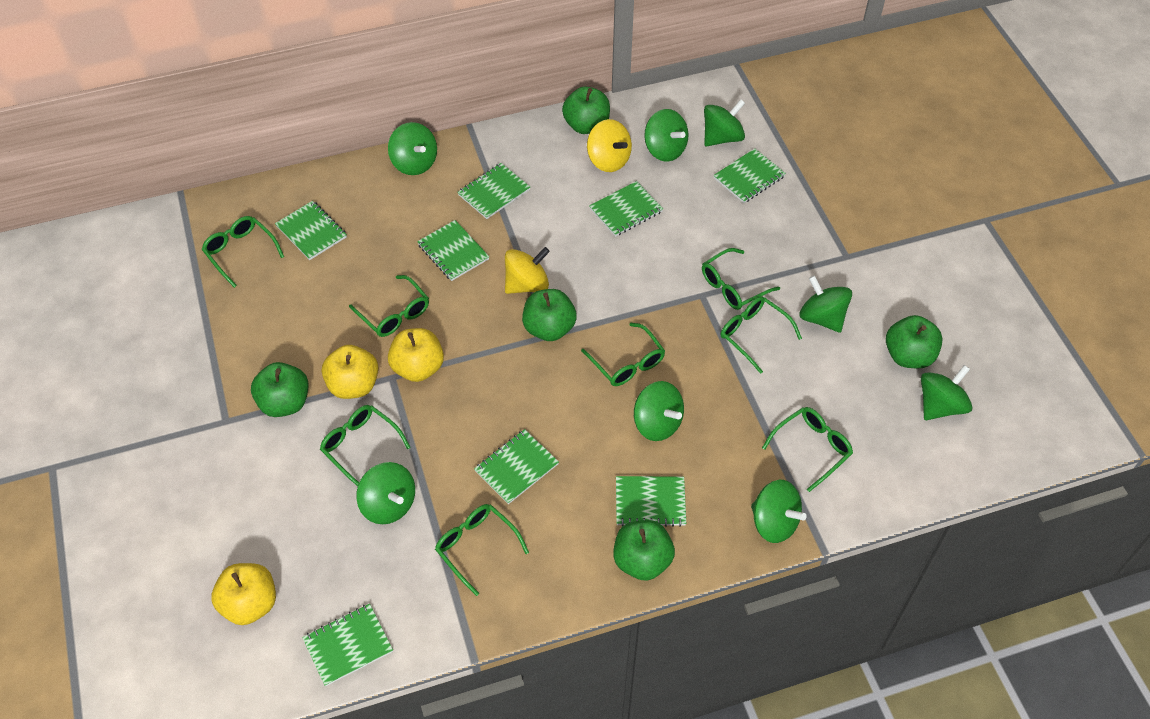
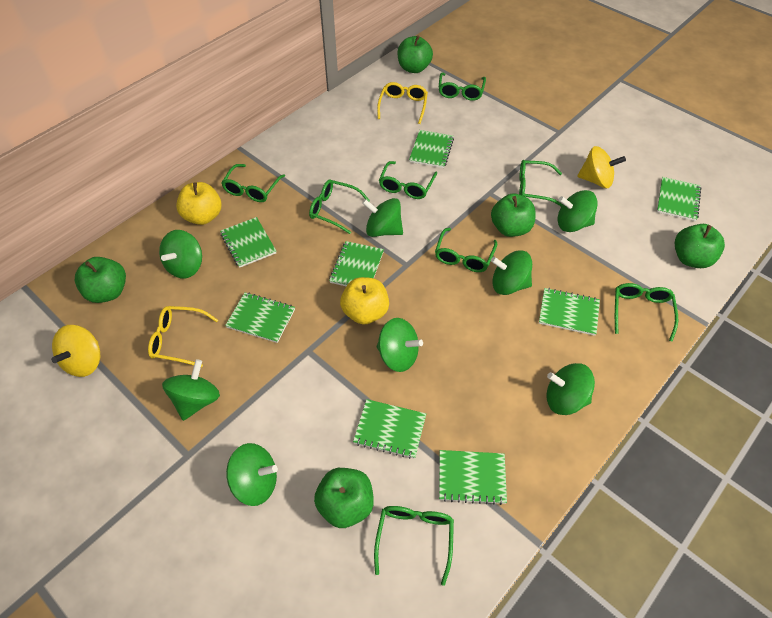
yellow apple: 3 -> 2
yellow glasses: 0 -> 2

